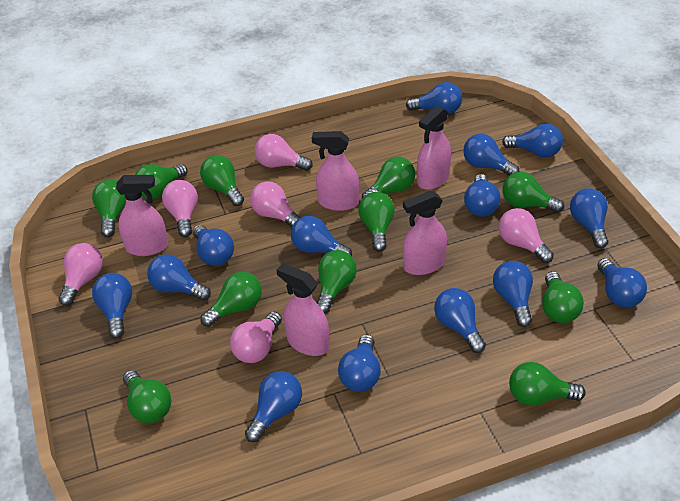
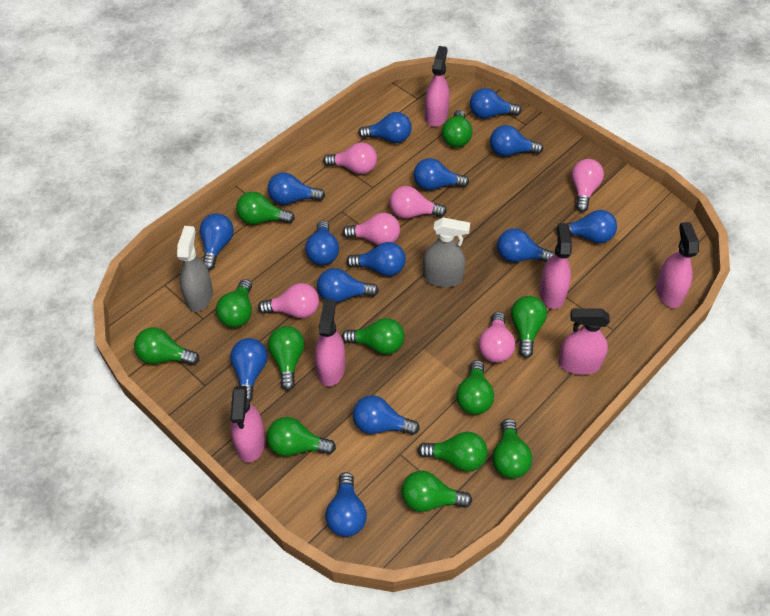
green light bulb: 11 -> 12
grey spray bottle: 0 -> 2
pink spray bottle: 5 -> 6

